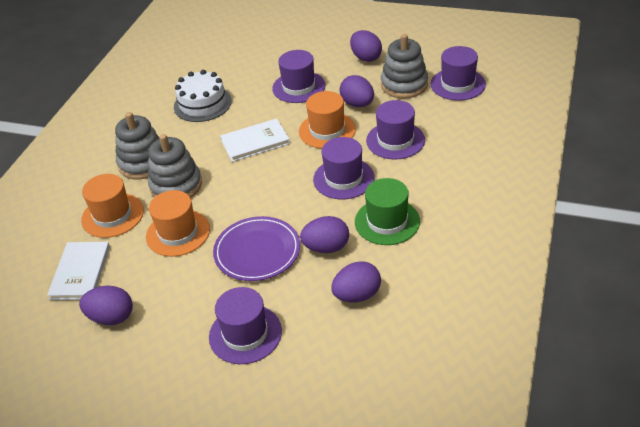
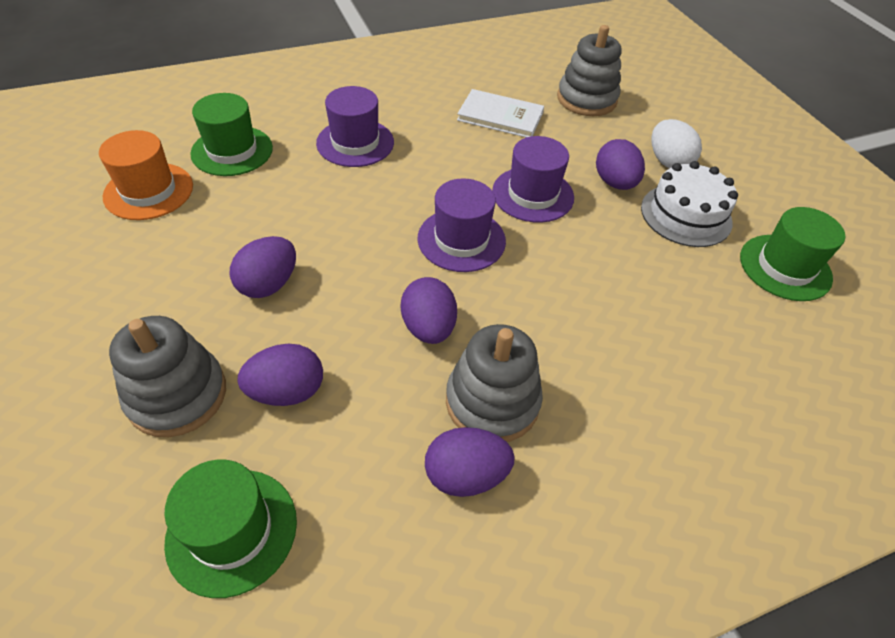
green hat: 1 -> 3
orange hat: 3 -> 1
purple hat: 5 -> 3
purple plate: 1 -> 0
white book: 2 -> 1
white egg: 0 -> 1

